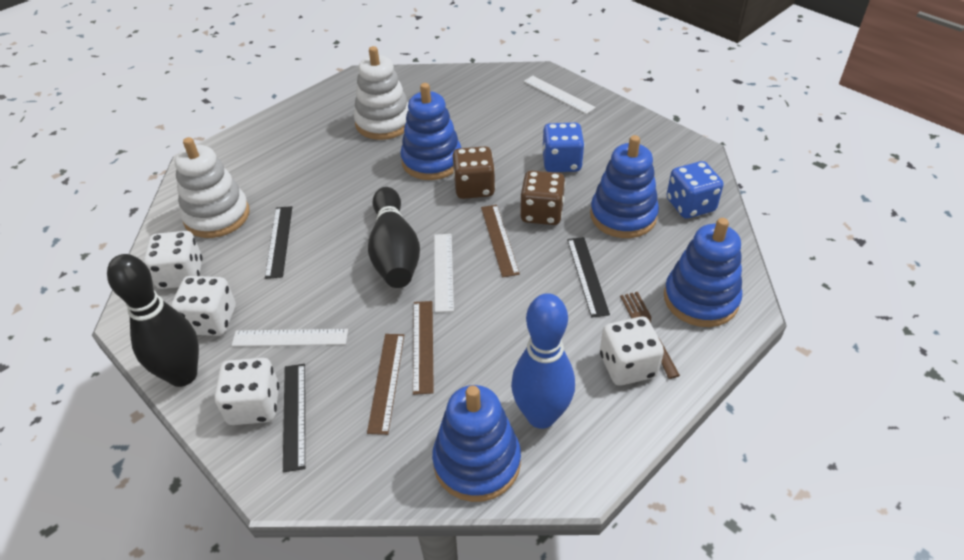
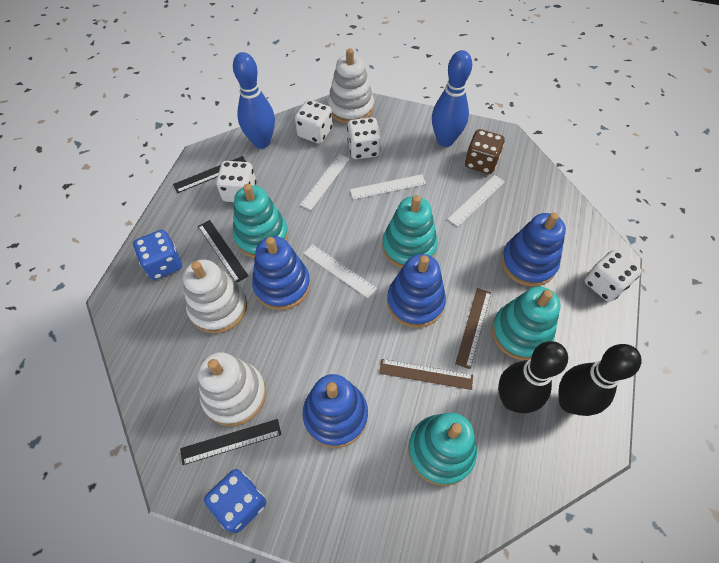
blue bowling pin: 1 -> 2
brown dice: 2 -> 1
brown fork: 1 -> 0
brown ruler: 3 -> 2
turquoise stacking toy: 0 -> 4
white ruler: 3 -> 4
white stacking toy: 2 -> 3

